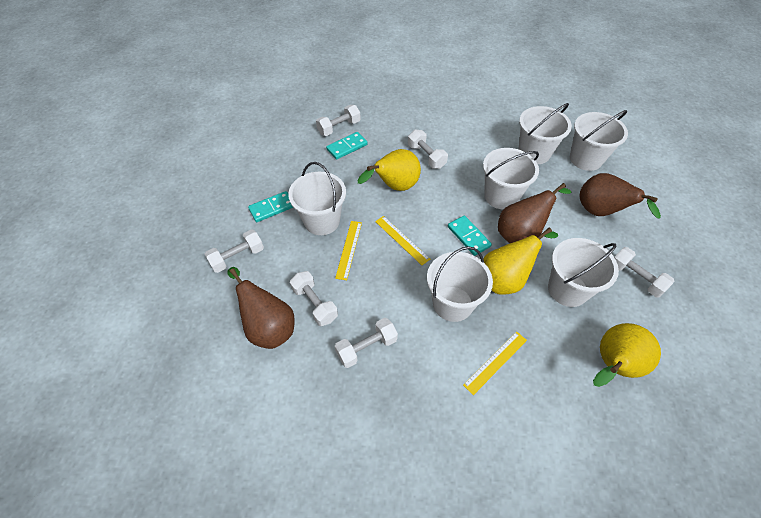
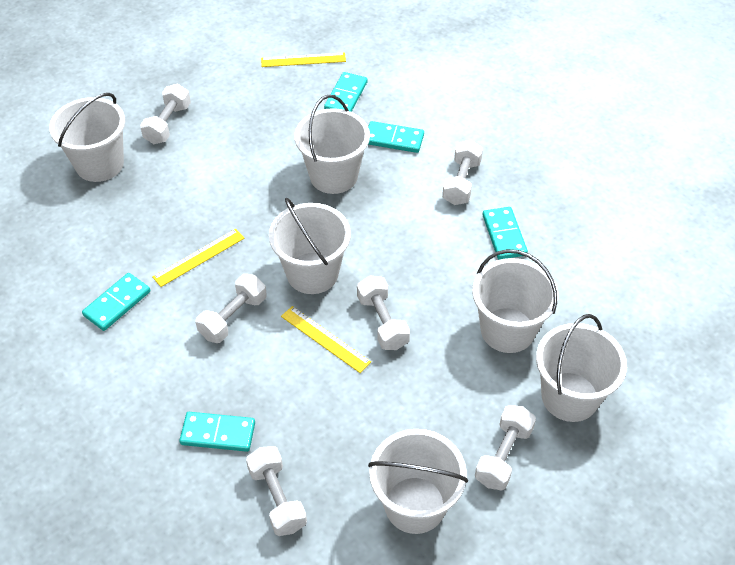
brown pear: 3 -> 0
turquoise domino: 3 -> 5
yellow pear: 3 -> 0

